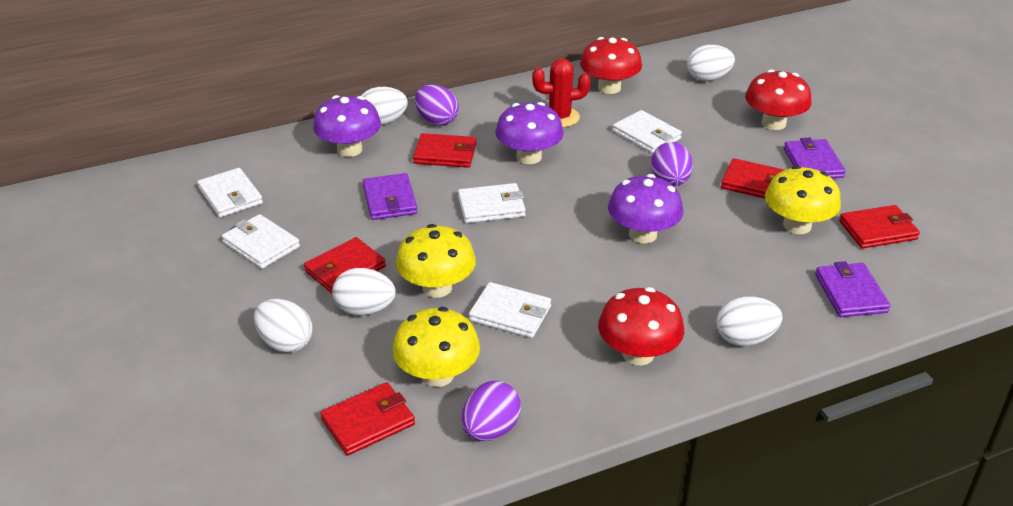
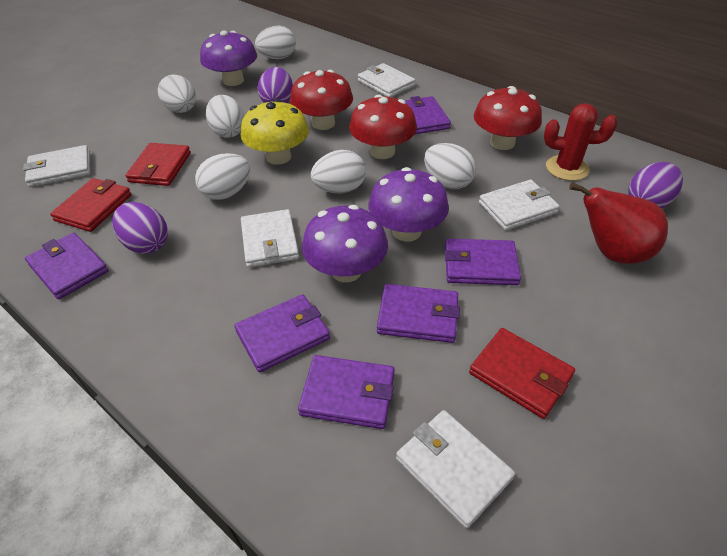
purple wallet: 3 -> 6
red pear: 0 -> 1
red wallet: 5 -> 3
white egg: 5 -> 6
yellow mushroom: 3 -> 1

